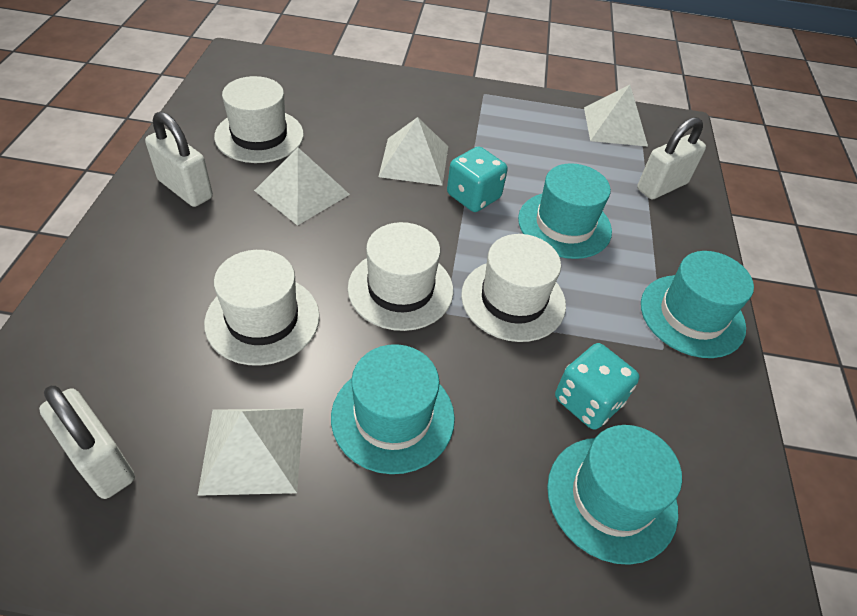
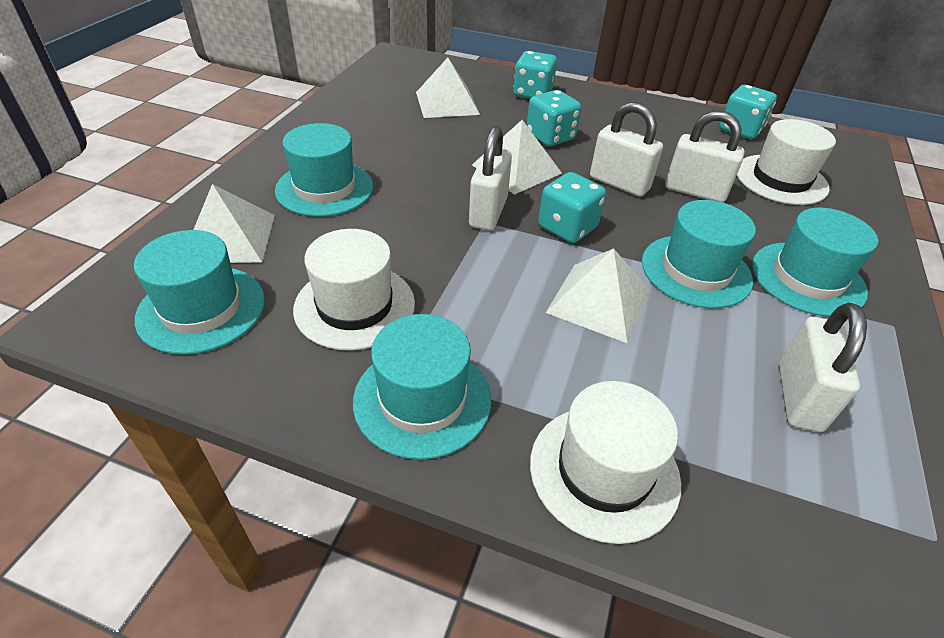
turquoise dice: 2 -> 4
turquoise hat: 4 -> 5
white hat: 4 -> 3
white padlock: 3 -> 4

